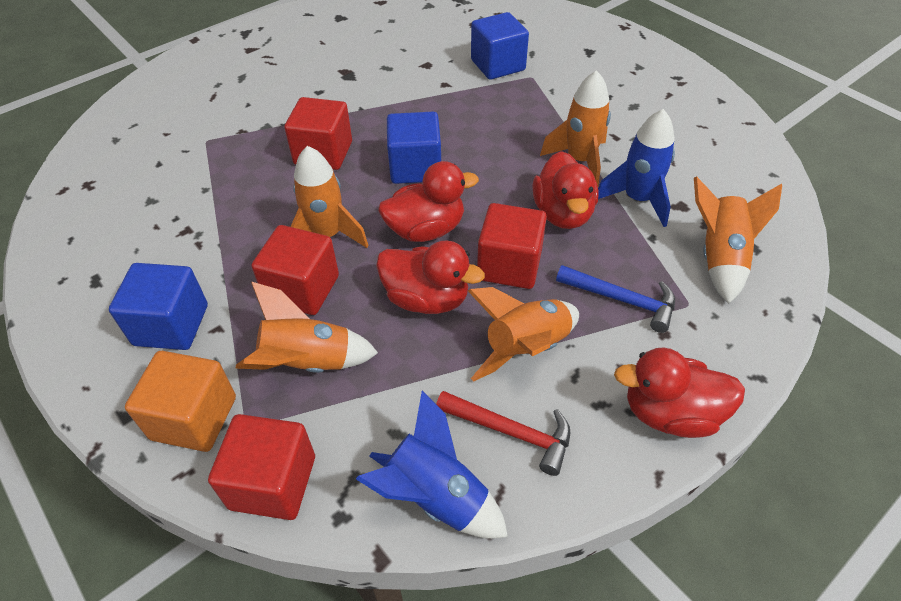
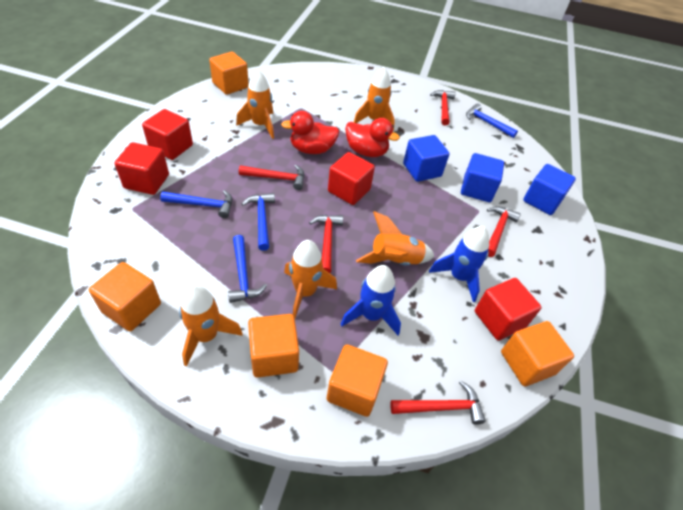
blue hammer: 1 -> 4
orange cube: 1 -> 5
red duck: 4 -> 2
red hammer: 1 -> 5

